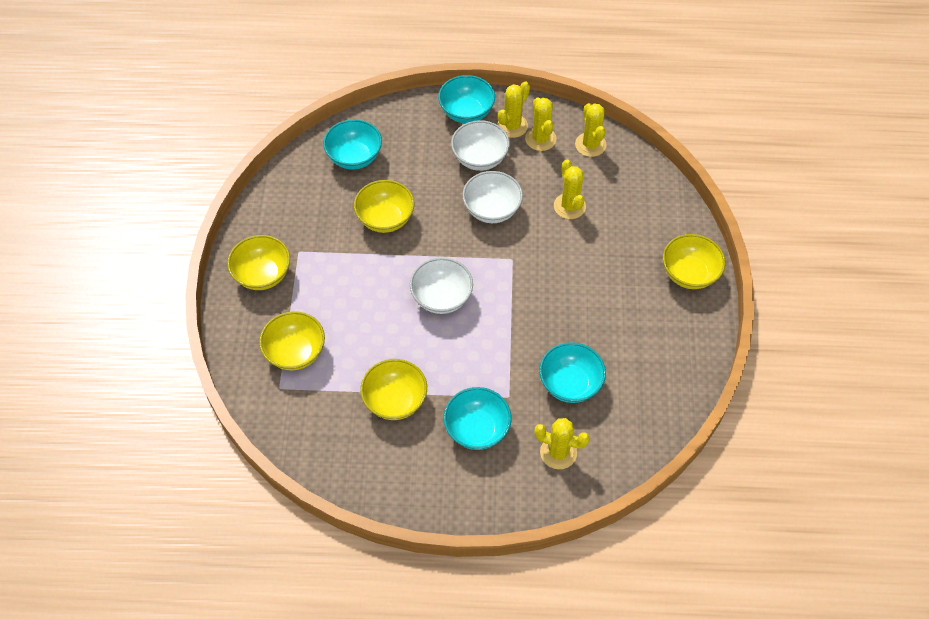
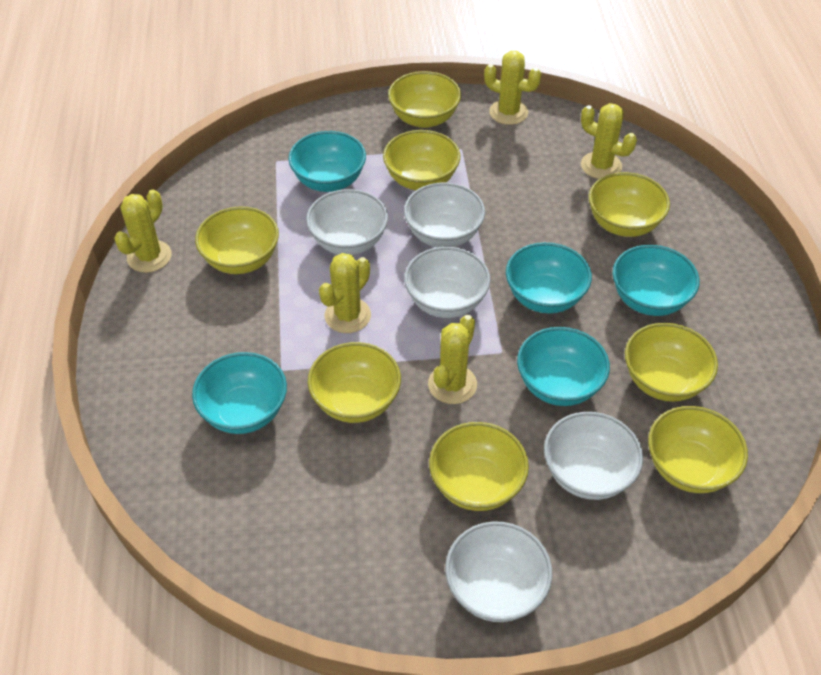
turquoise bowl: 4 -> 5
white bowl: 3 -> 5
yellow bowl: 5 -> 8

